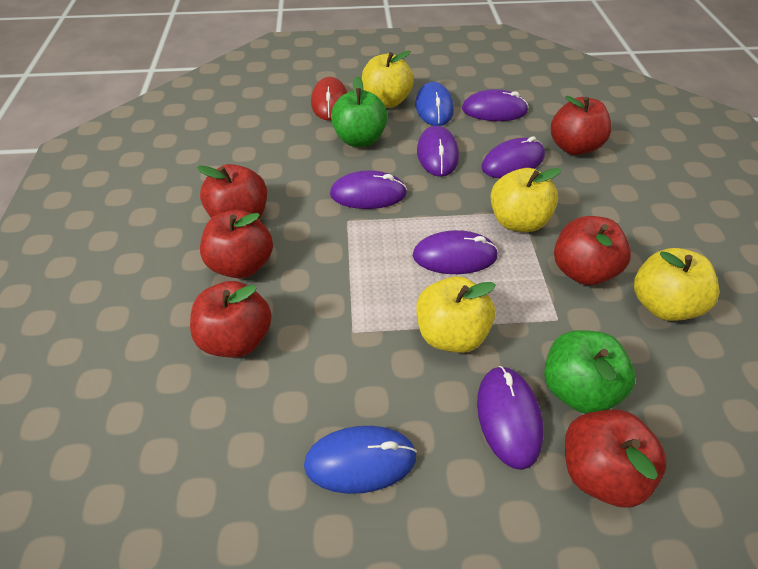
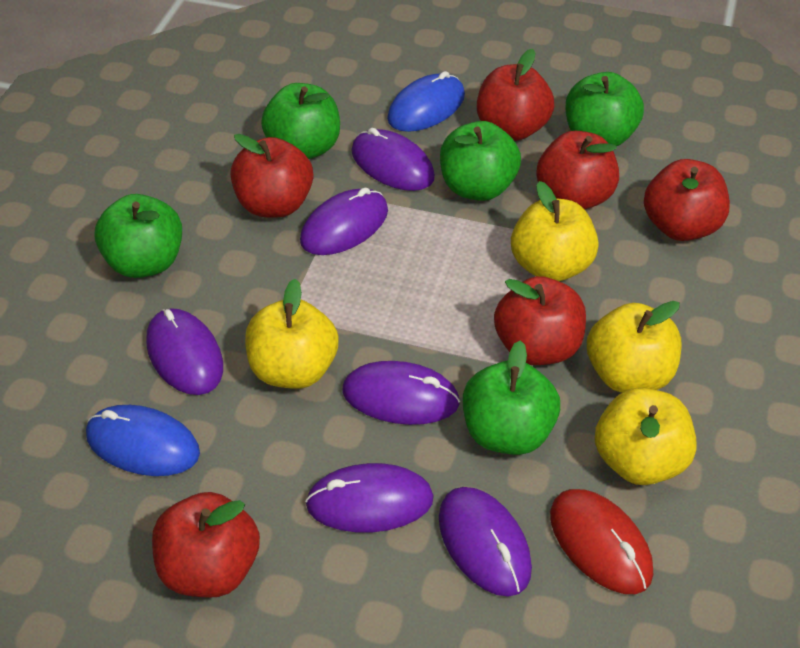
green apple: 2 -> 5

